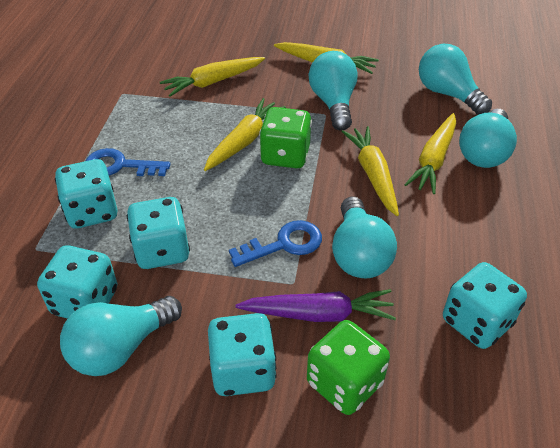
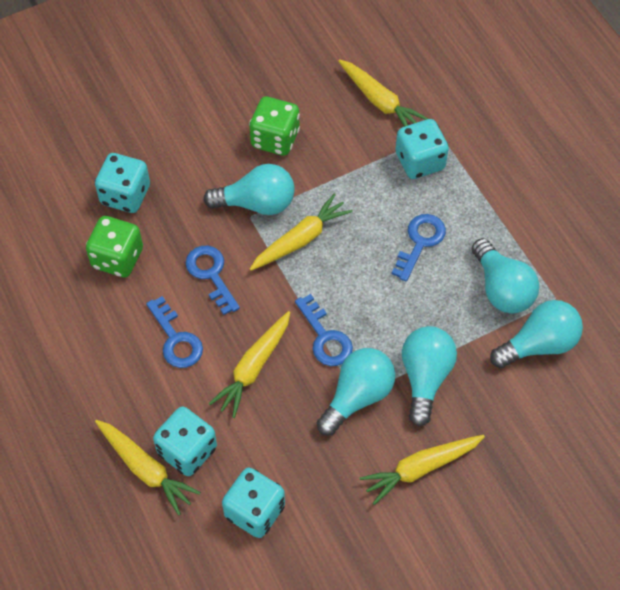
blue key: 2 -> 4
purple carrot: 1 -> 0
turquoise dice: 5 -> 4

